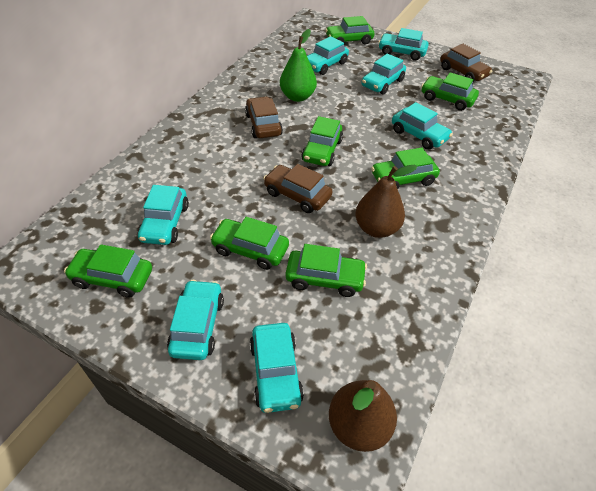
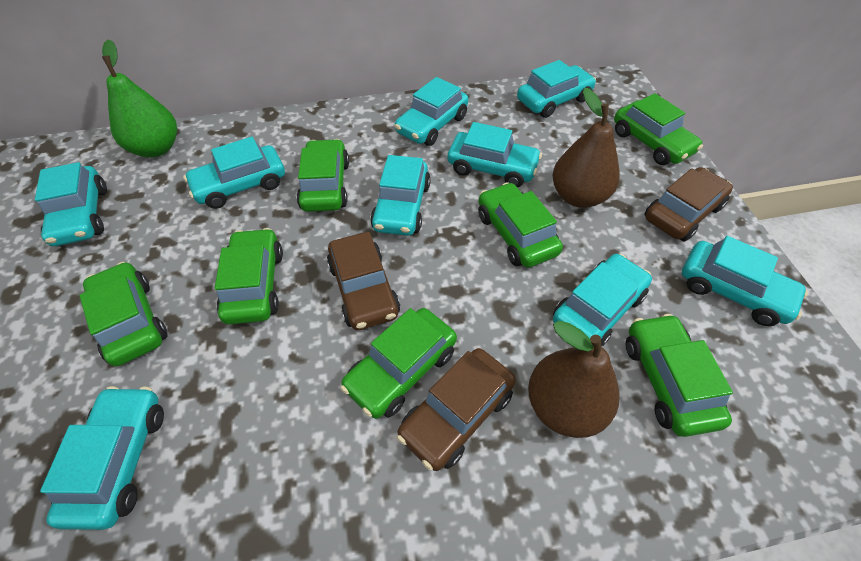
turquoise car: 7 -> 9

